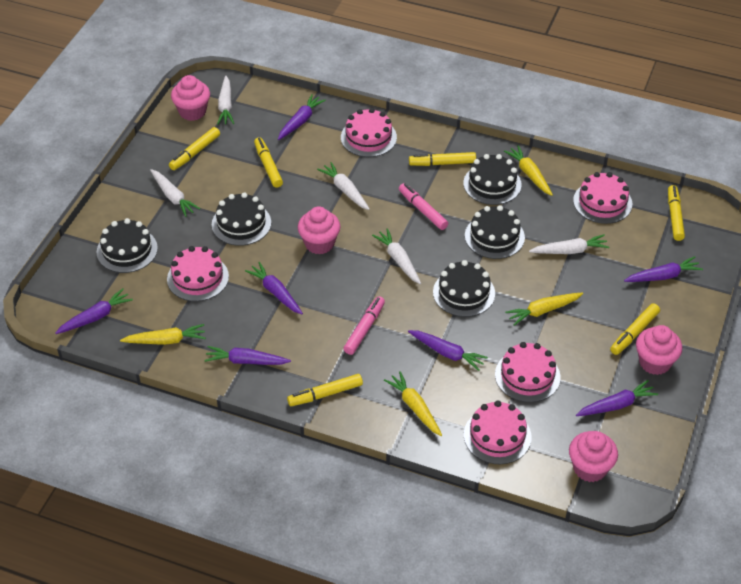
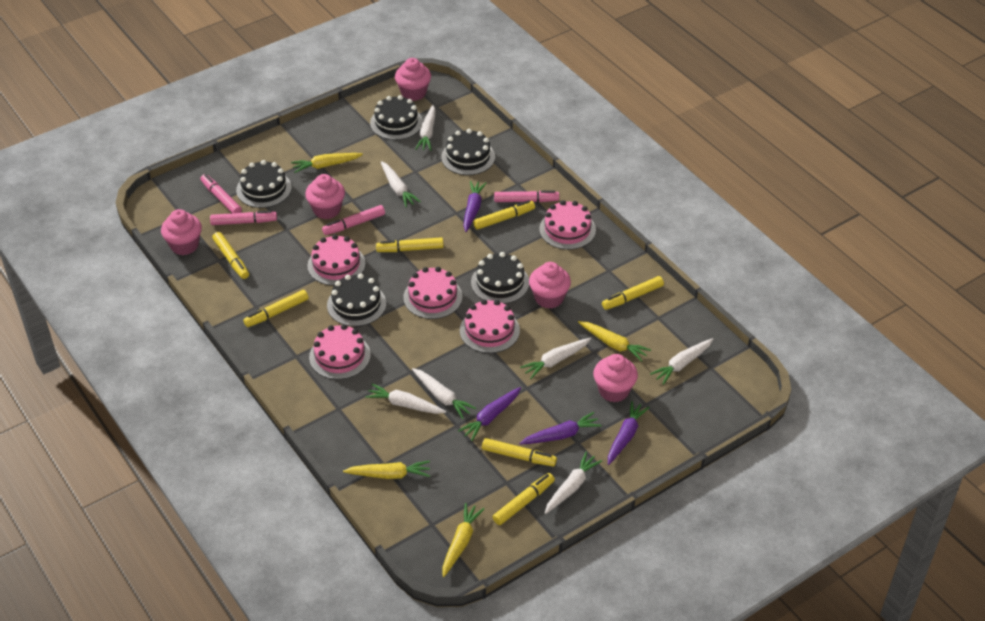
pink cupcake: 4 -> 5
pink marker: 2 -> 4
purple carrot: 7 -> 4
white carrot: 5 -> 7
yellow marker: 6 -> 7

